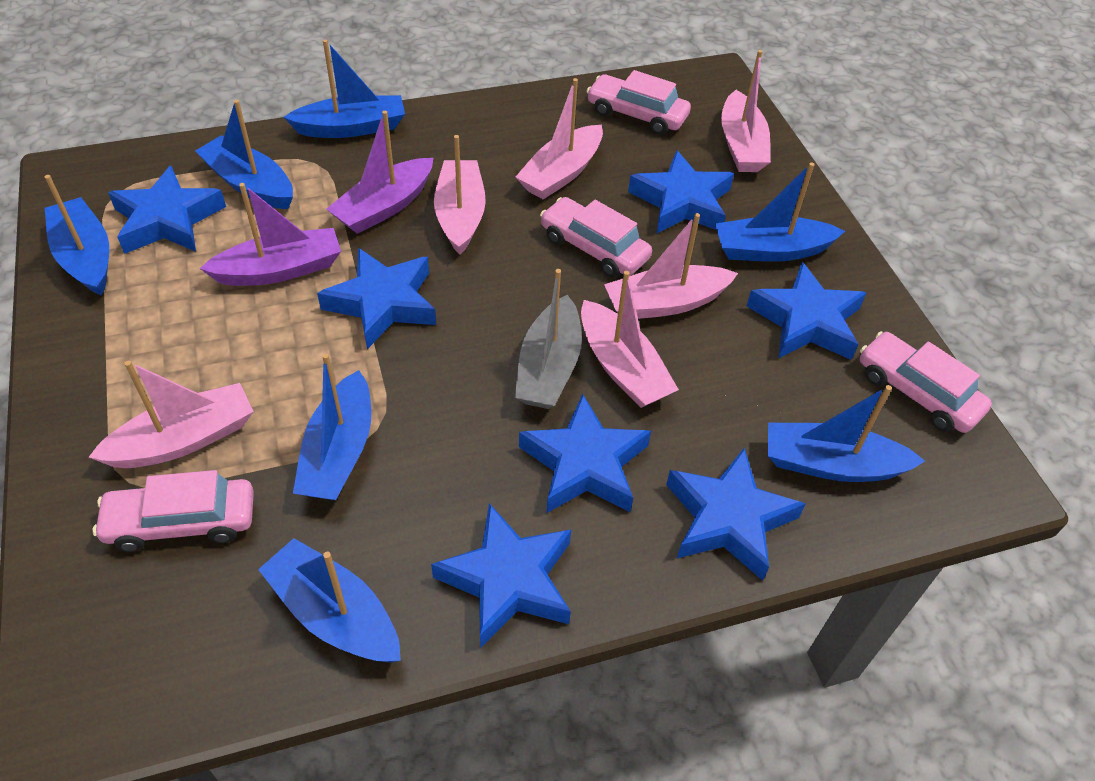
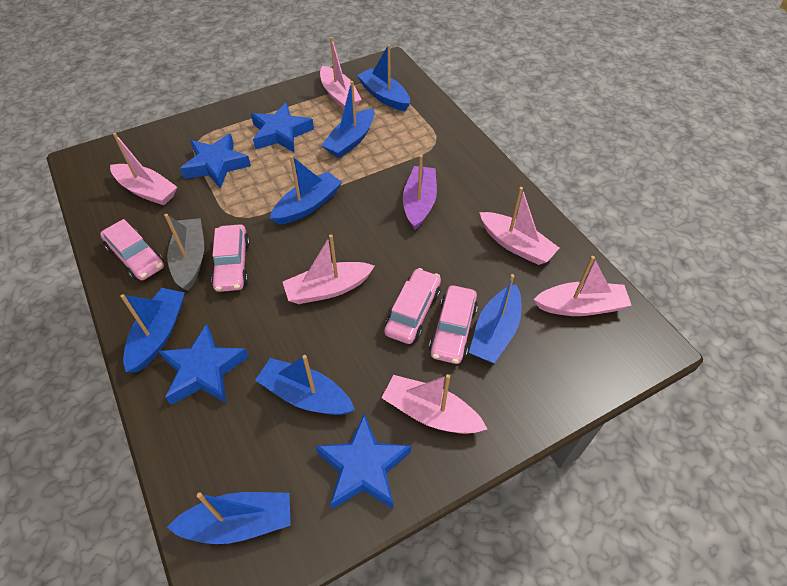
blue star: 7 -> 4
purple boat: 2 -> 1

